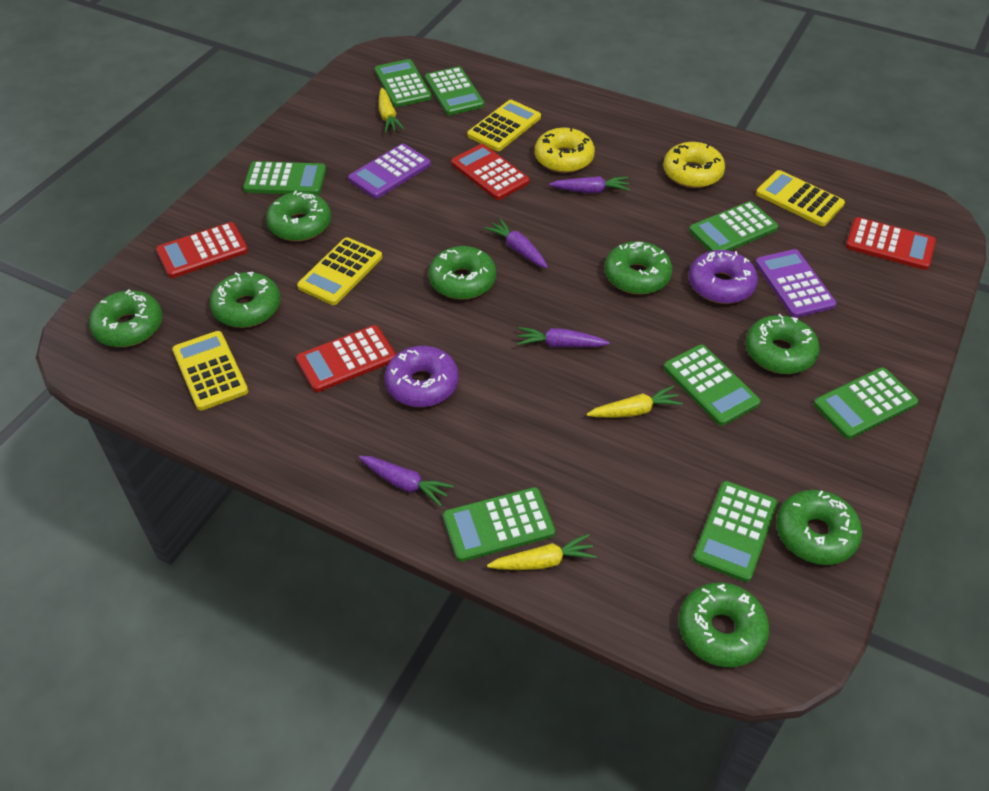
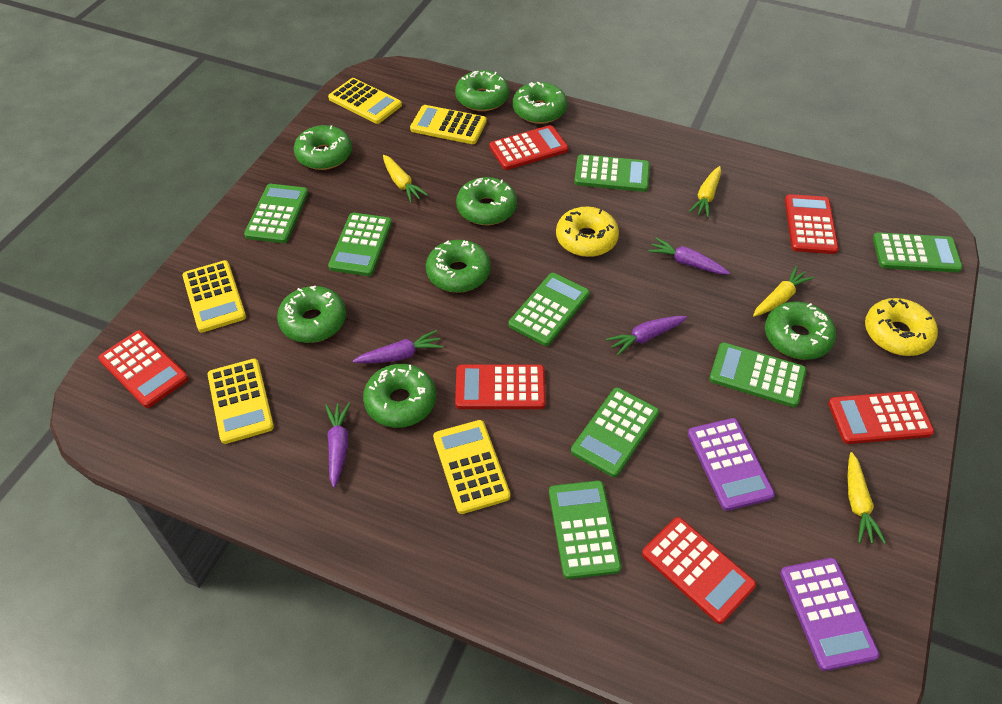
purple donut: 2 -> 0
red calculator: 4 -> 6
yellow calculator: 4 -> 5
yellow carrot: 3 -> 4

